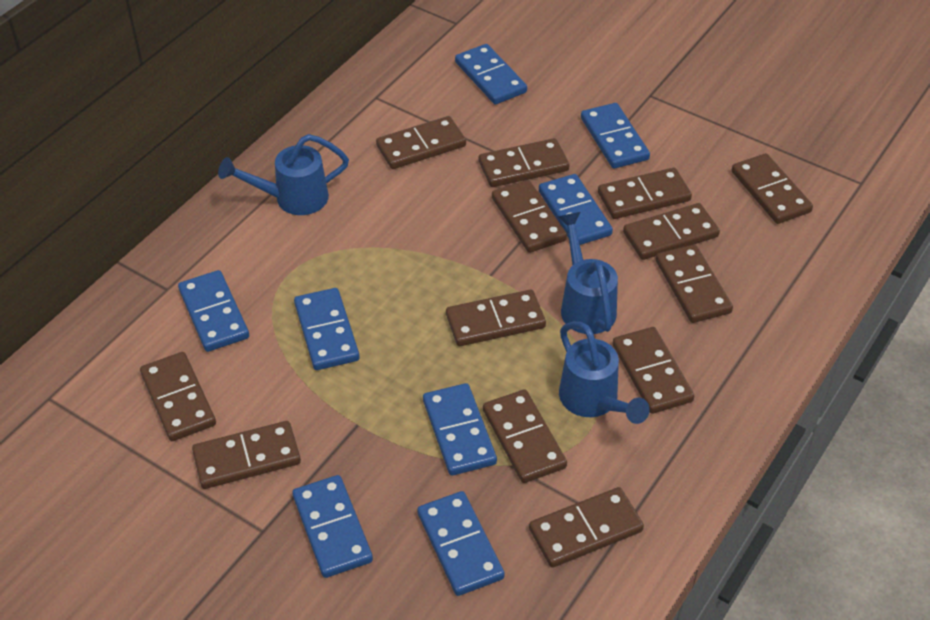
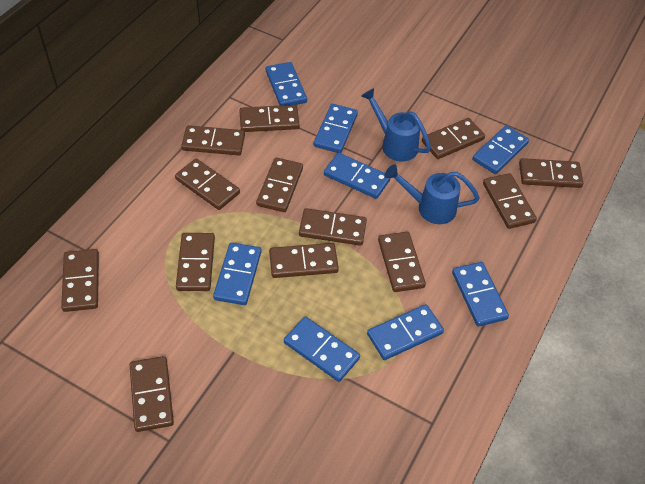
blue watering can: 3 -> 2

